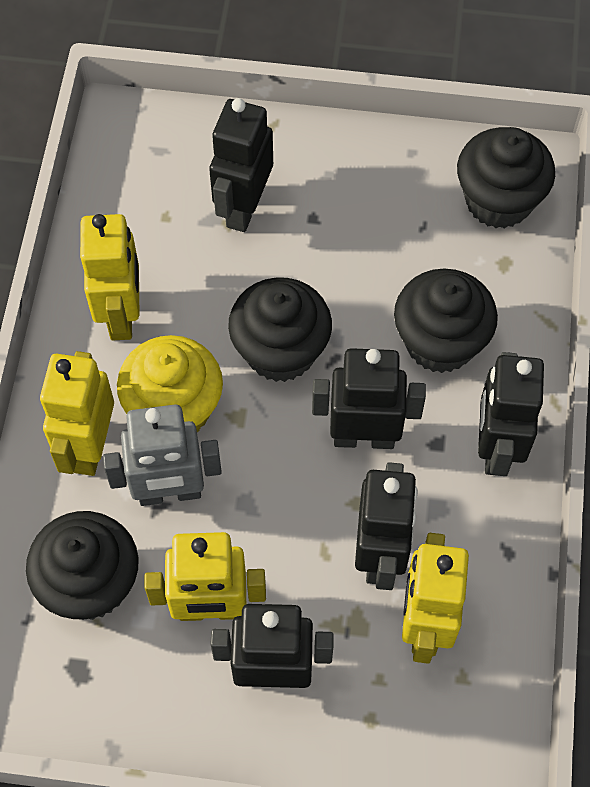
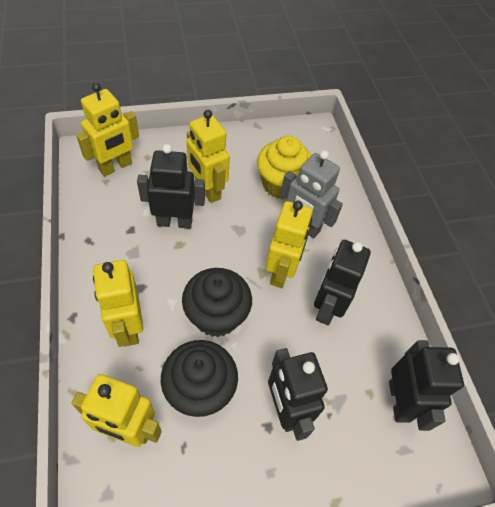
black cupcake: 4 -> 2
black robot: 5 -> 4
yellow robot: 4 -> 5

